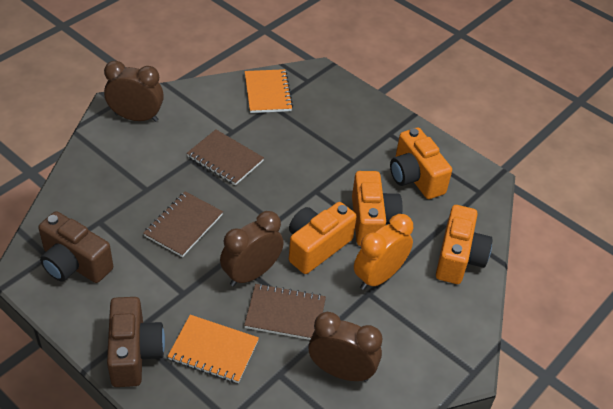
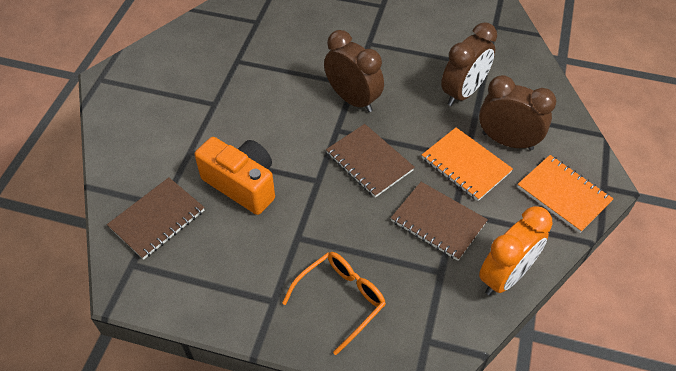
brown camera: 2 -> 0
orange camera: 4 -> 1
orange glasses: 0 -> 1

